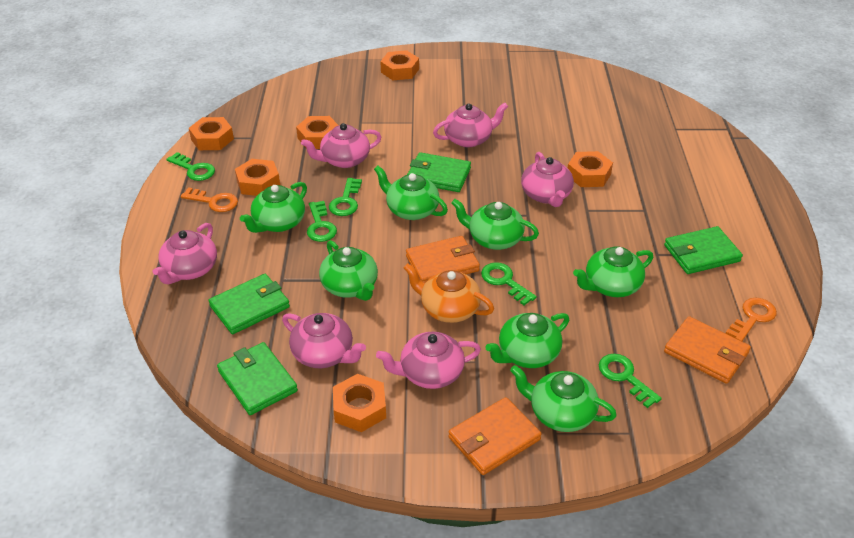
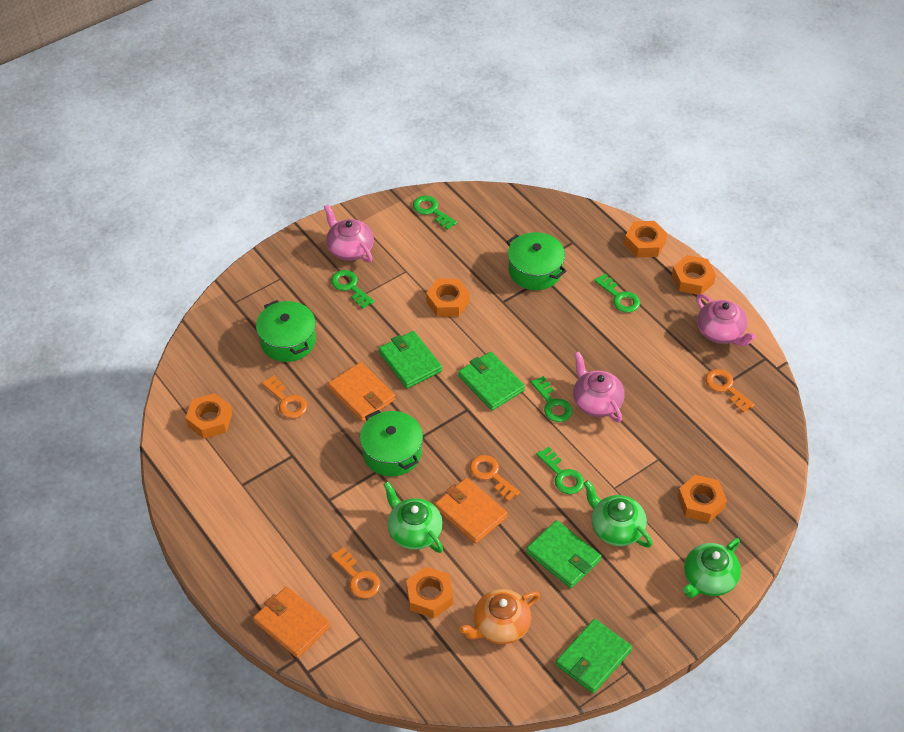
green pot: 0 -> 3
green teapot: 7 -> 3
orange key: 2 -> 4
pink teapot: 6 -> 3

